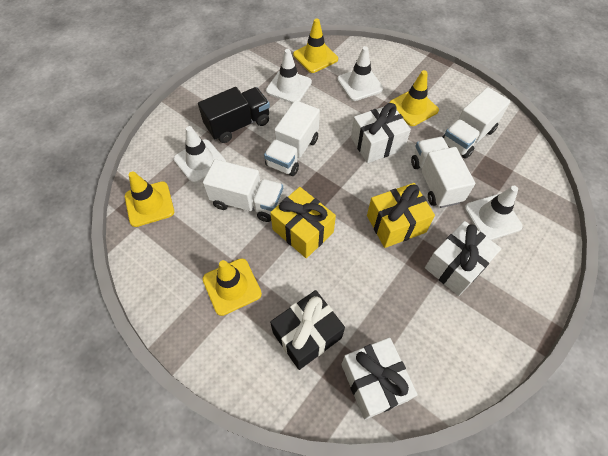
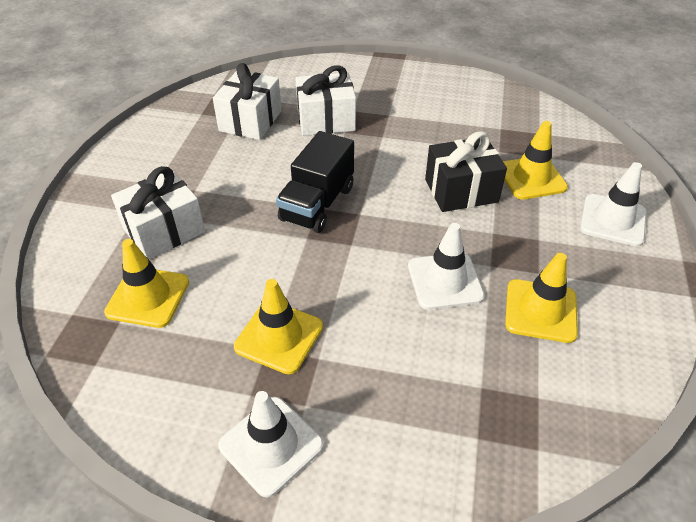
white traffic cone: 4 -> 3
white truck: 4 -> 0
yellow gift: 2 -> 0

